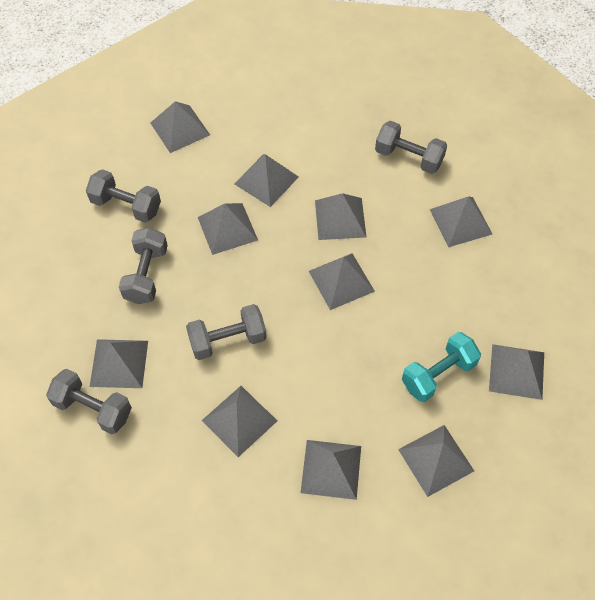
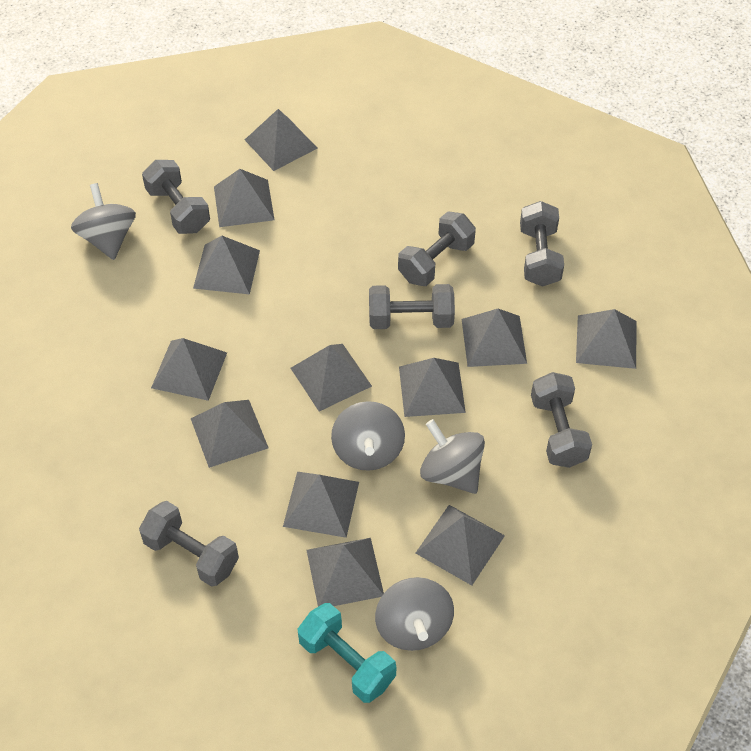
grey dumbbell: 5 -> 6
grey pyramid: 11 -> 12
grey spinning top: 0 -> 4

